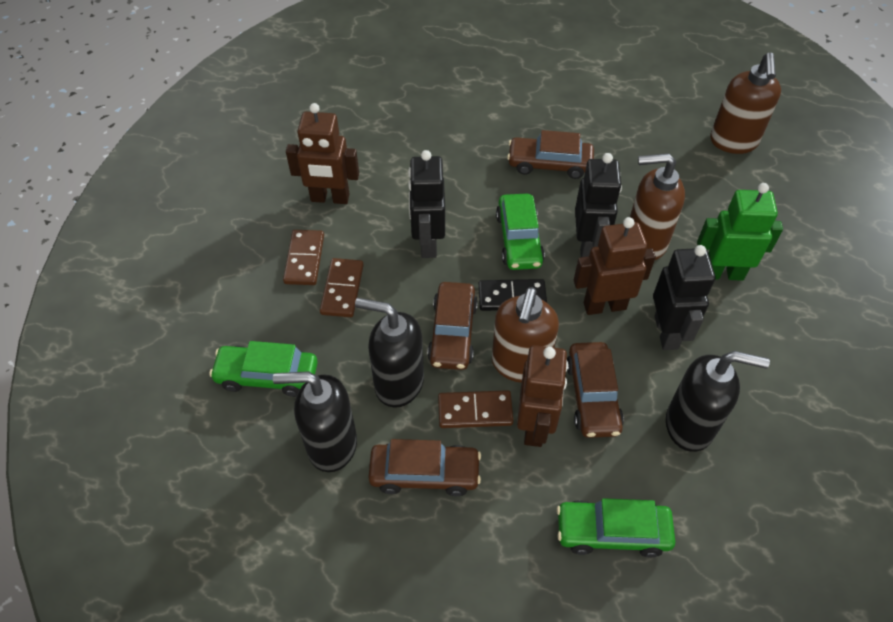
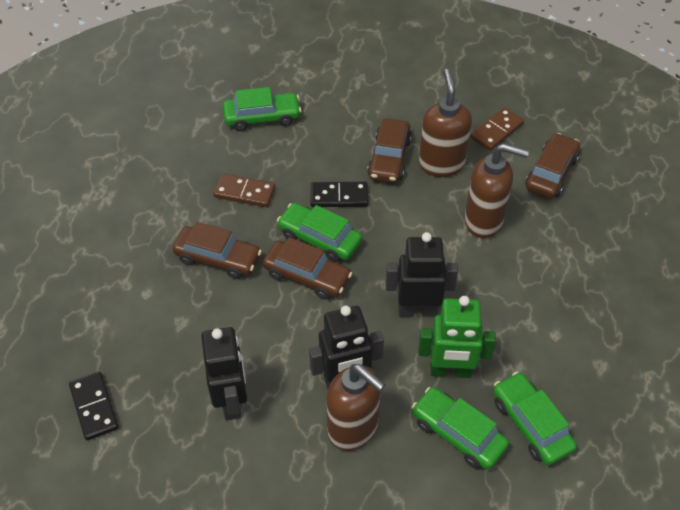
black domino: 1 -> 2
black soap dispenser: 3 -> 0
brown domino: 3 -> 2
brown robot: 3 -> 0
green car: 3 -> 4

